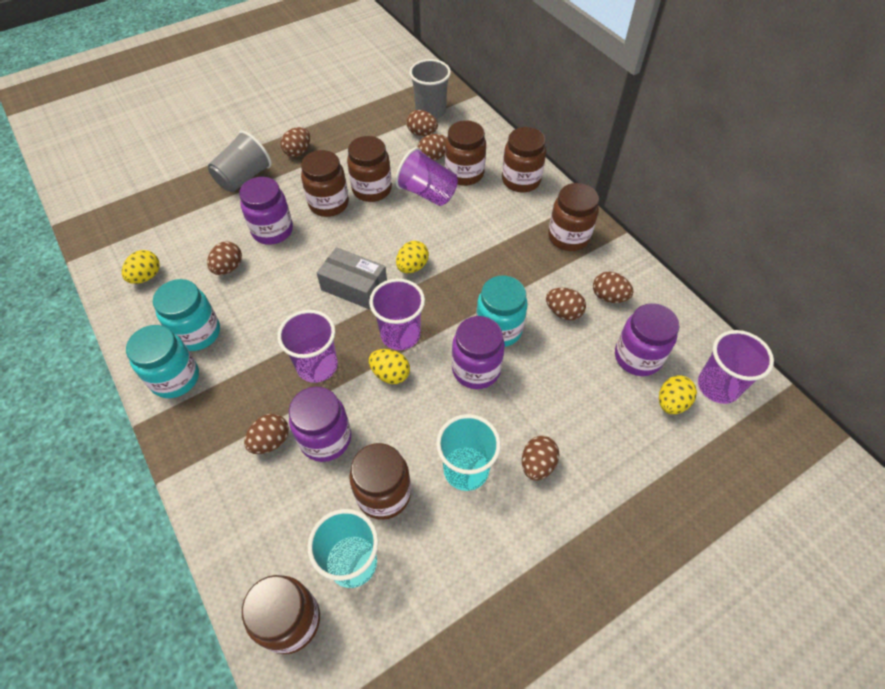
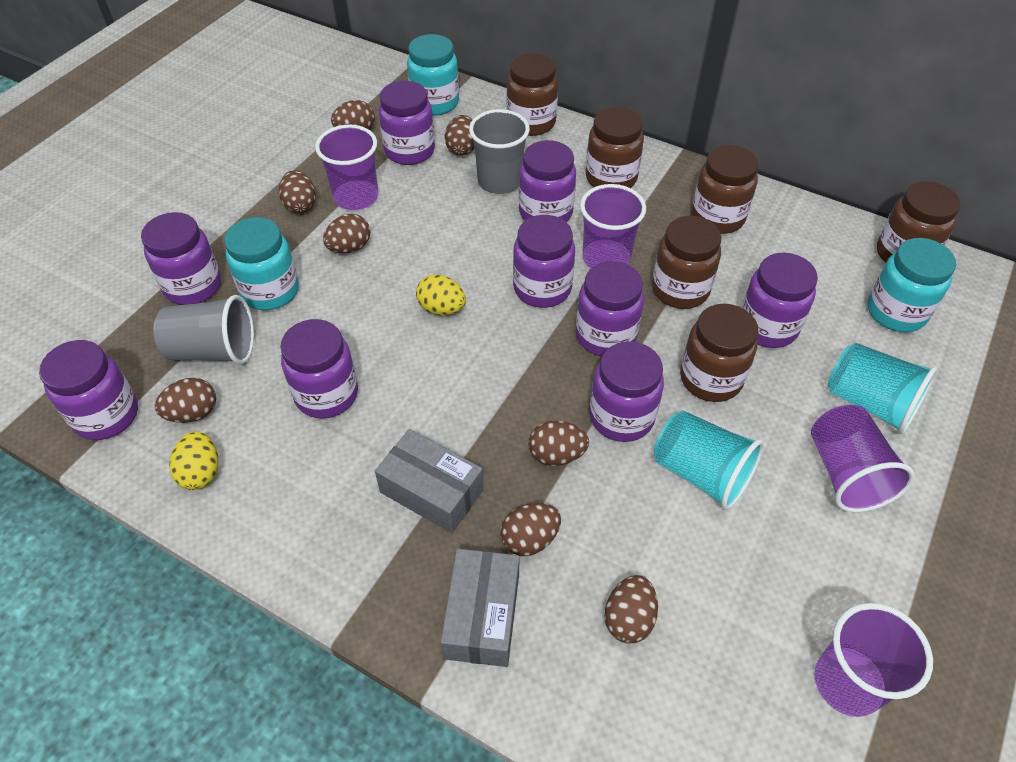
brown jar: 7 -> 6
grey box: 1 -> 2
purple jar: 4 -> 9
yellow egg: 4 -> 2

